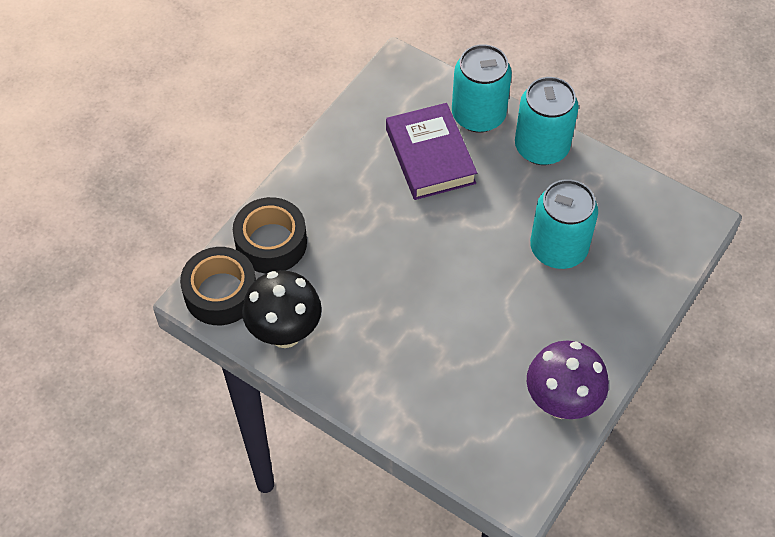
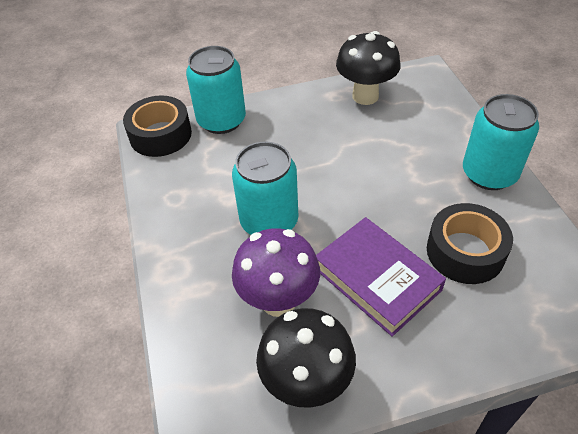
black mushroom: 1 -> 2

